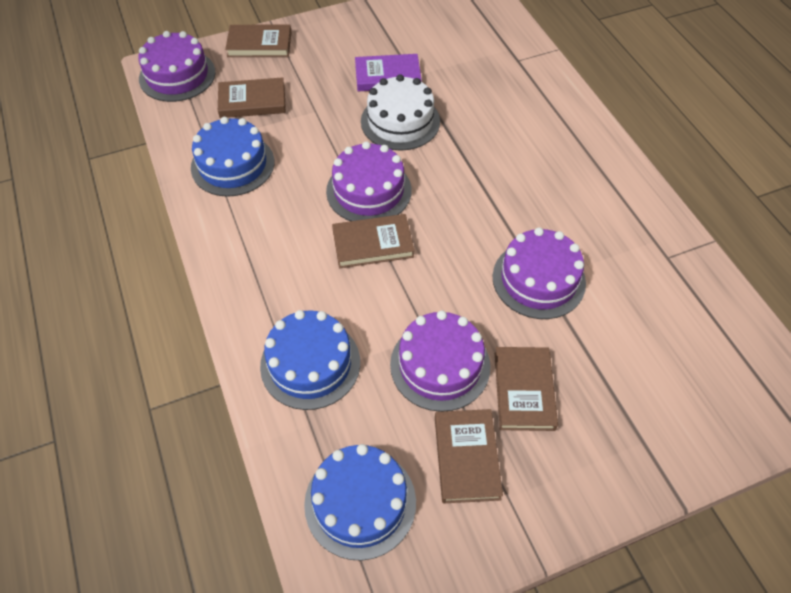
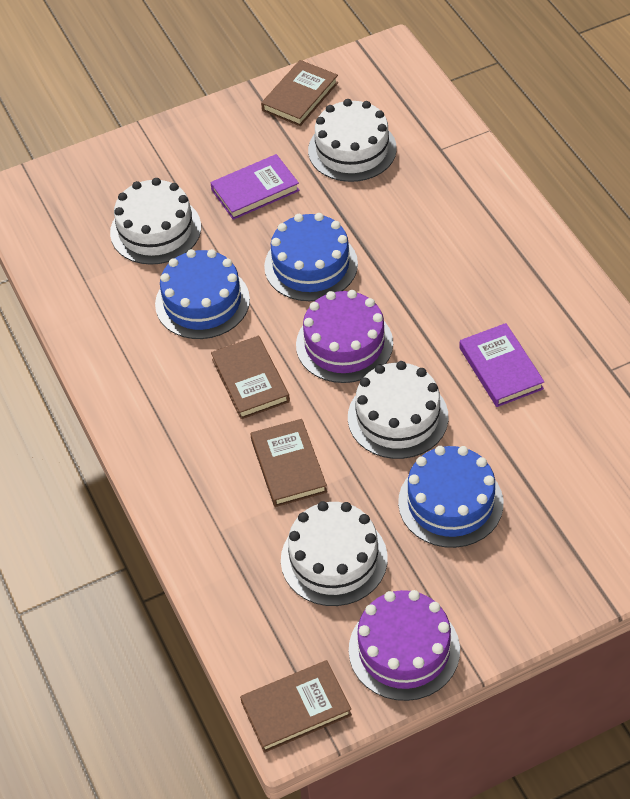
brown book: 5 -> 4
purple book: 1 -> 2
purple cake: 4 -> 2
white cake: 1 -> 4

